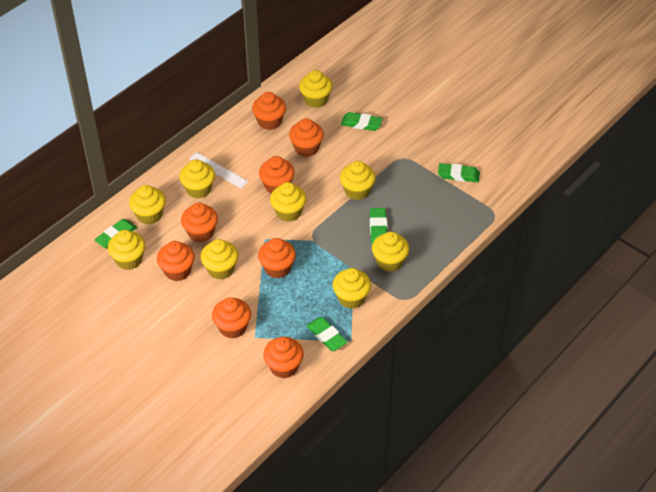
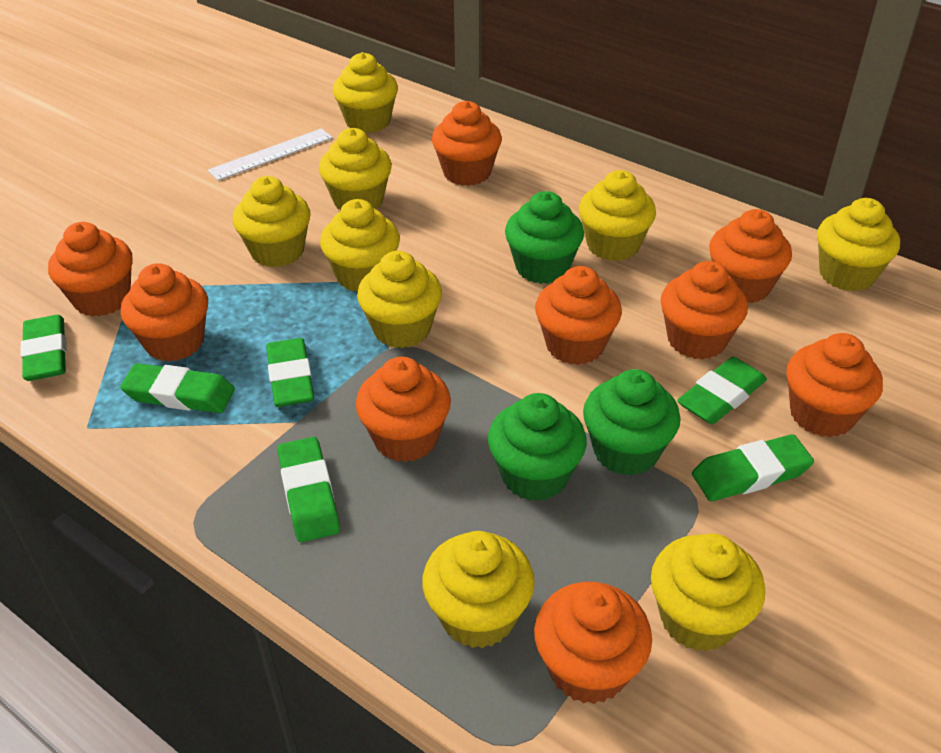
green cupcake: 0 -> 3
green eraser: 5 -> 6
orange cupcake: 8 -> 9

